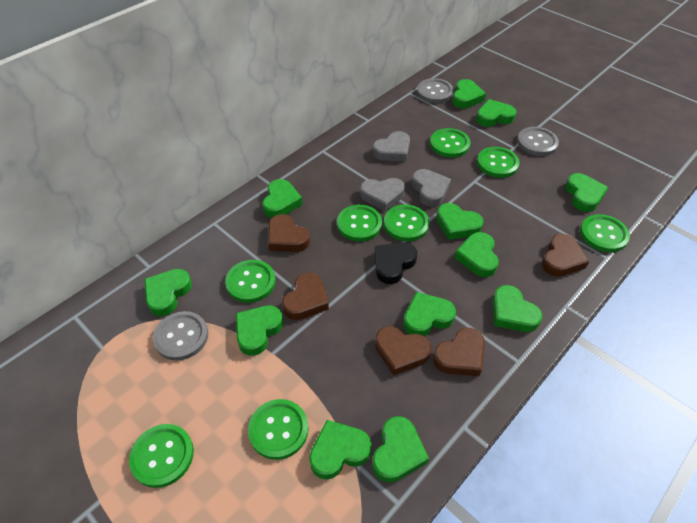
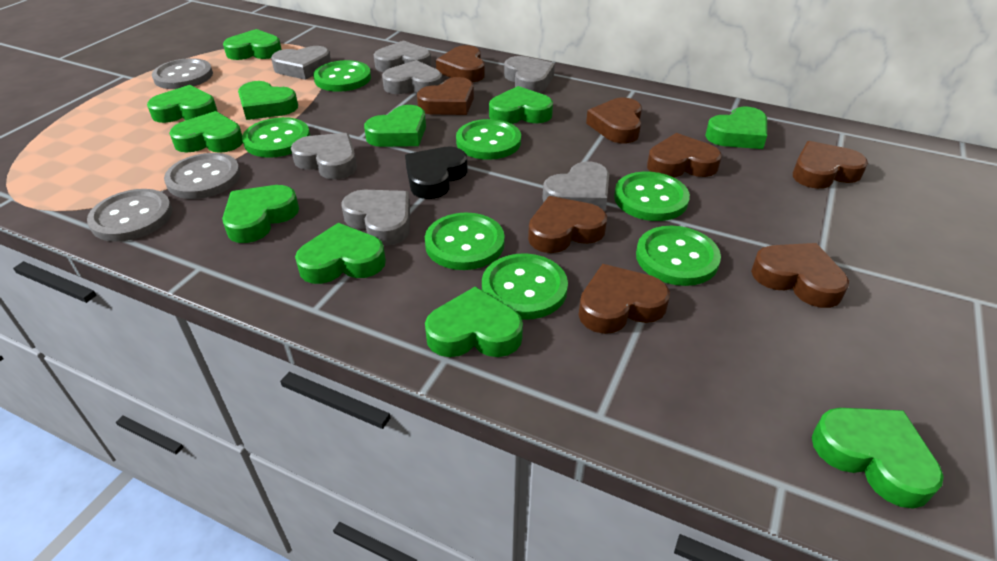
brown heart: 5 -> 8
green button: 8 -> 7
green heart: 12 -> 11
grey heart: 3 -> 7

